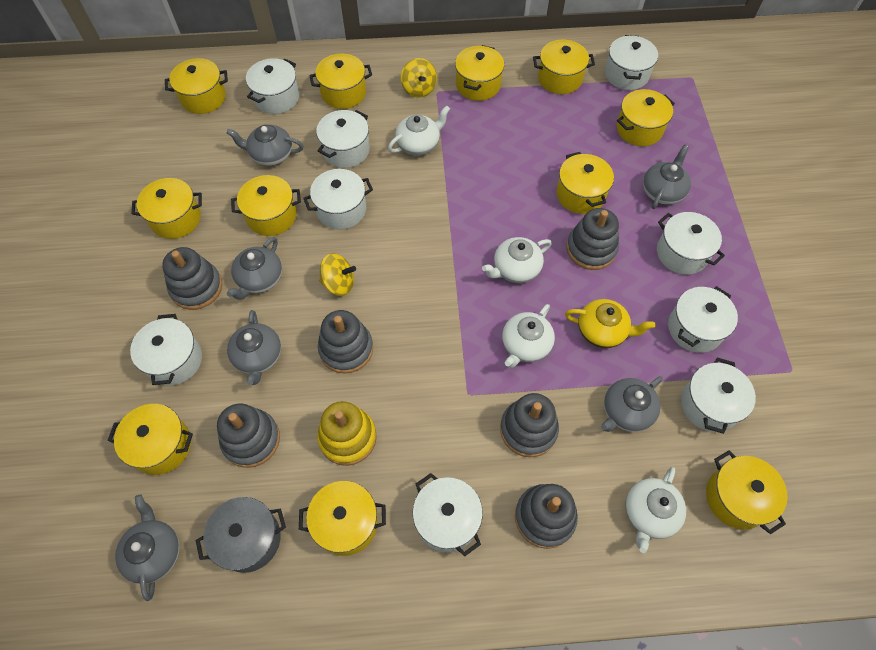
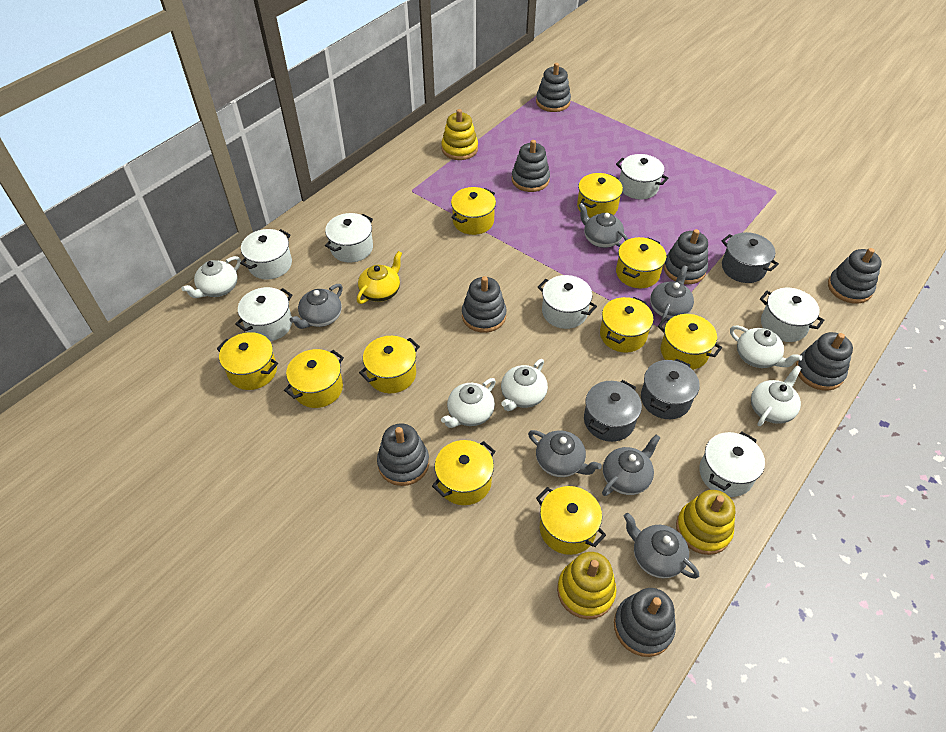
grey pot: 1 -> 3
grey stacking toy: 6 -> 8
white pot: 9 -> 7
white teapot: 4 -> 5
yellow pot: 11 -> 10
yellow spinning top: 2 -> 0
yellow stacking toy: 1 -> 3

